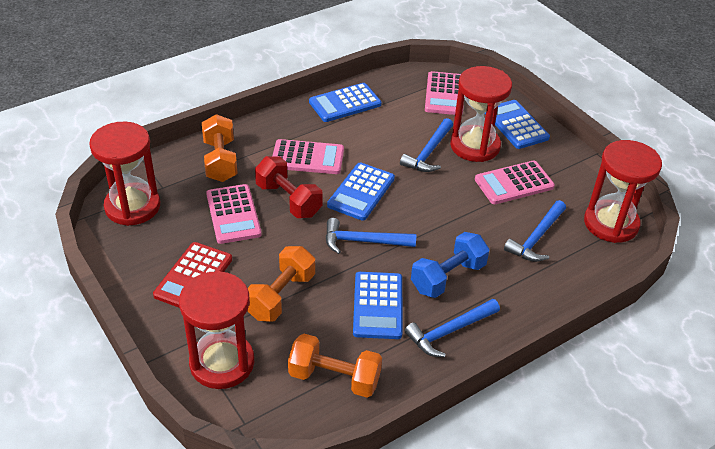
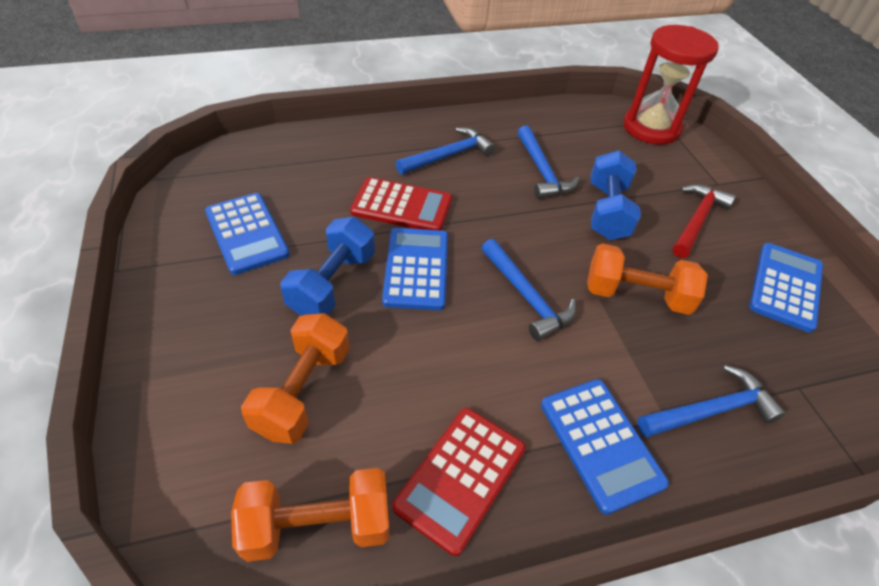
blue dumbbell: 1 -> 2
pink calculator: 4 -> 0
red calculator: 1 -> 2
red dumbbell: 1 -> 0
red hammer: 0 -> 1
red hourglass: 4 -> 1

